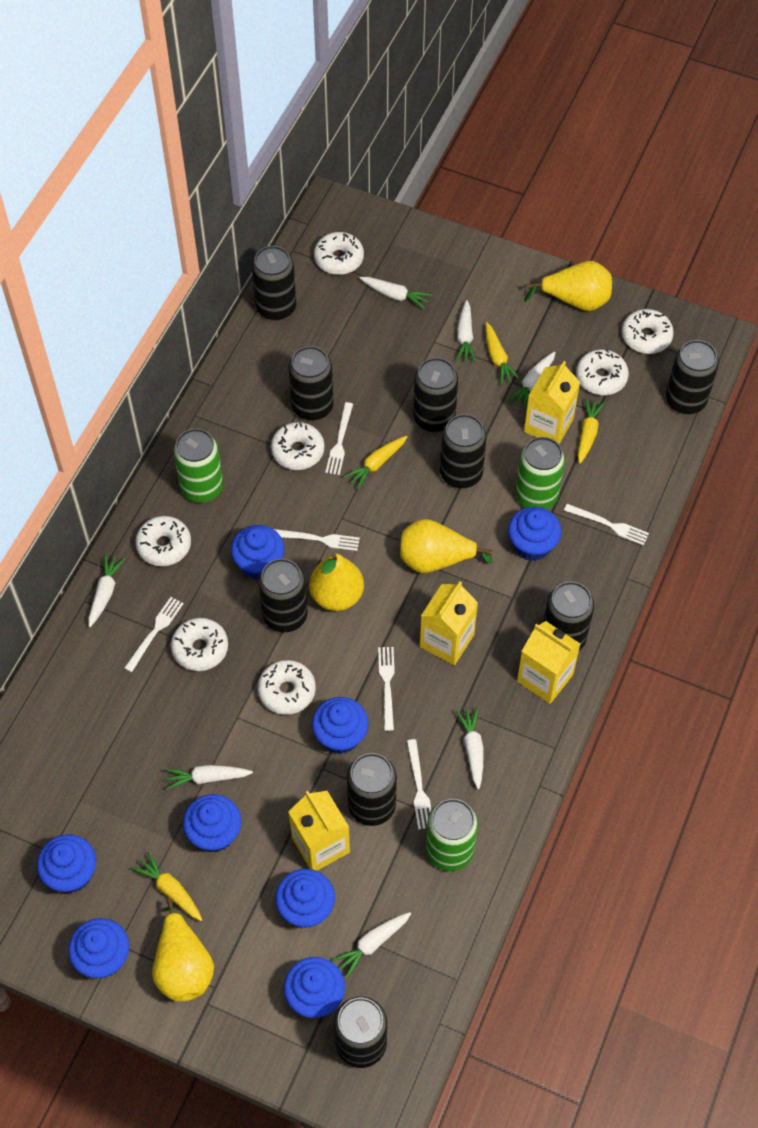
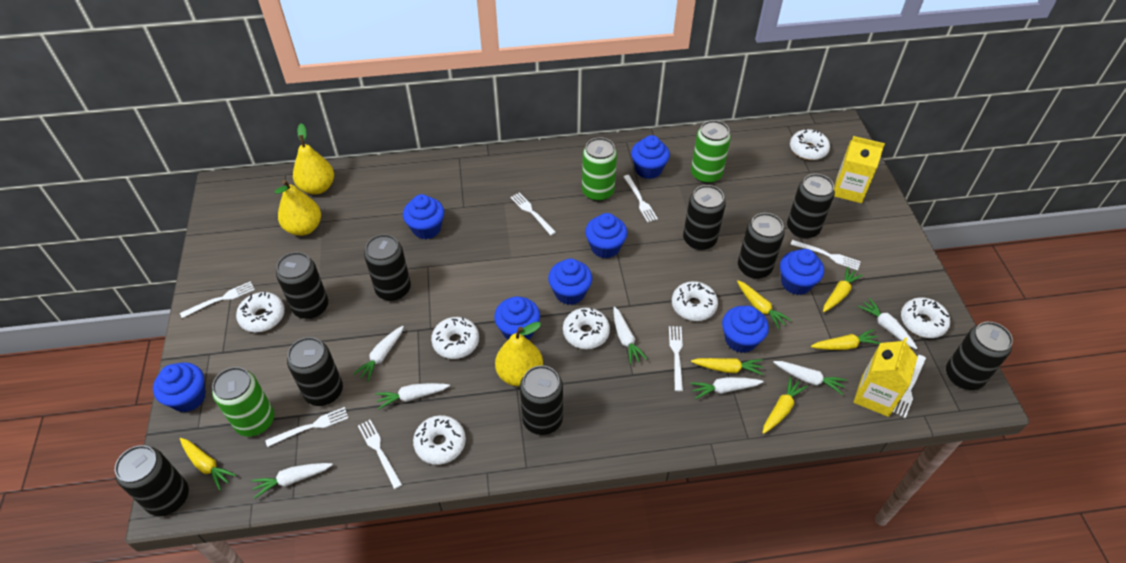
white fork: 6 -> 8
yellow carrot: 4 -> 6
yellow carton: 4 -> 2
yellow pear: 4 -> 3

